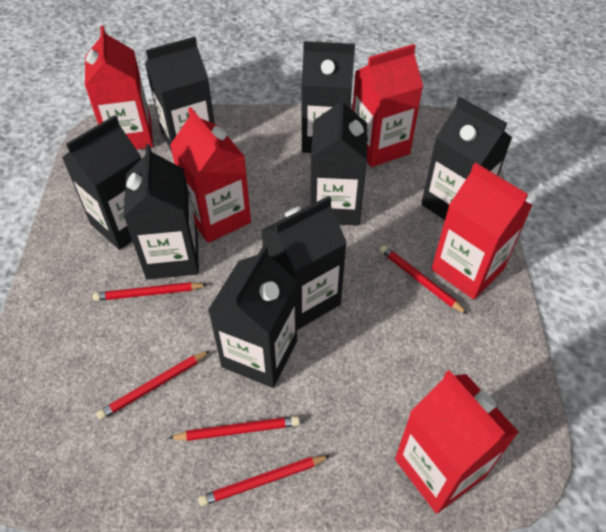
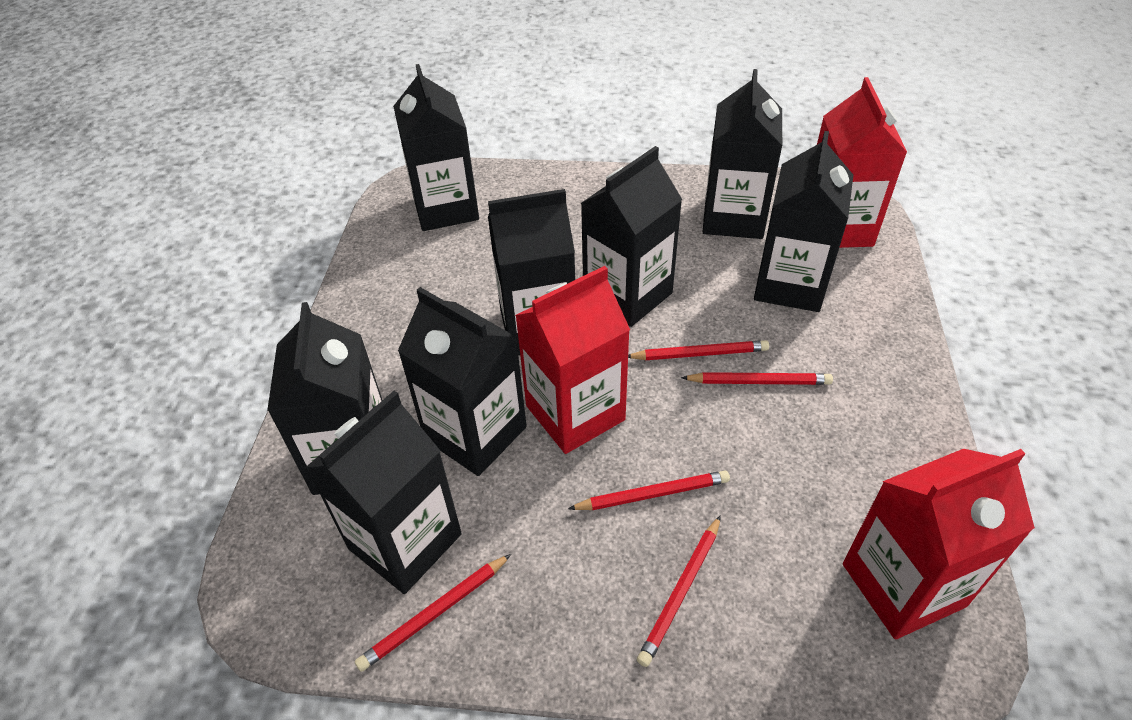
red carton: 5 -> 3

